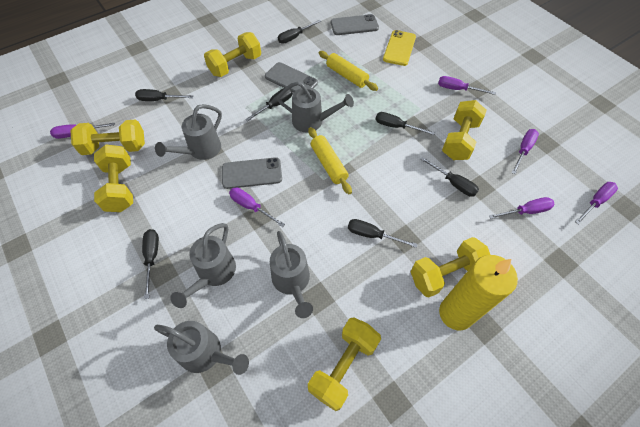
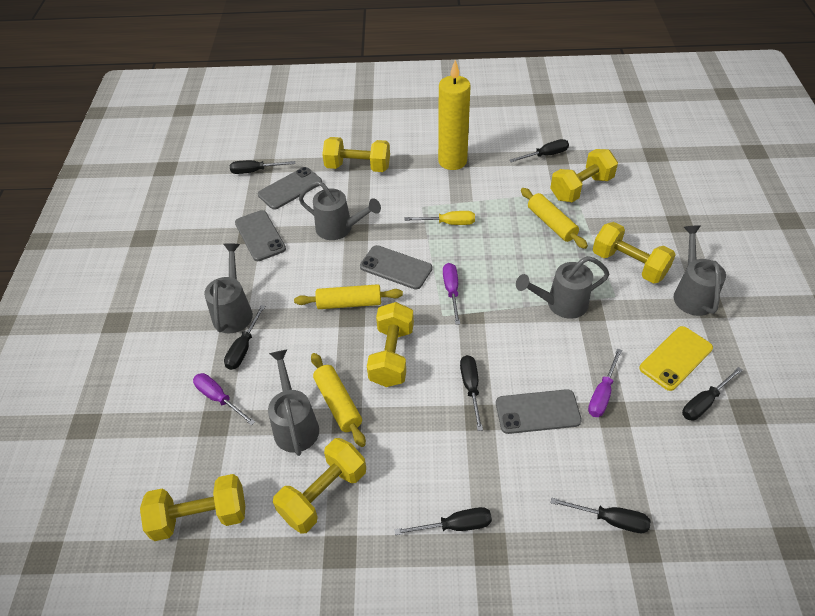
grey phone: 3 -> 4
purple screwdriver: 6 -> 3
yellow rolling pin: 2 -> 3
yellow screwdriver: 0 -> 1

